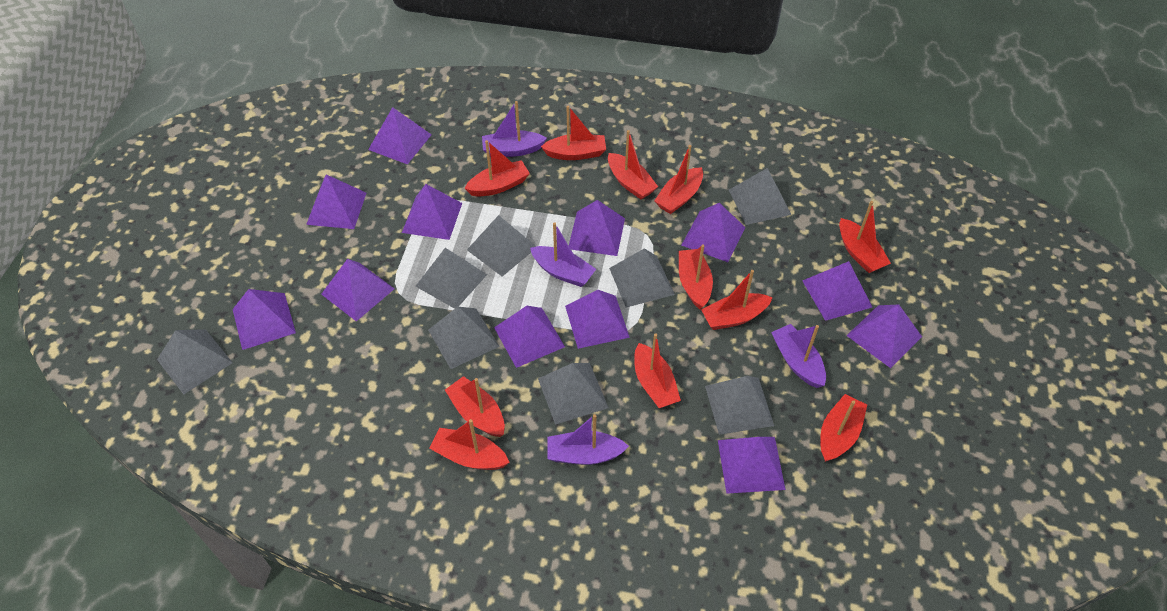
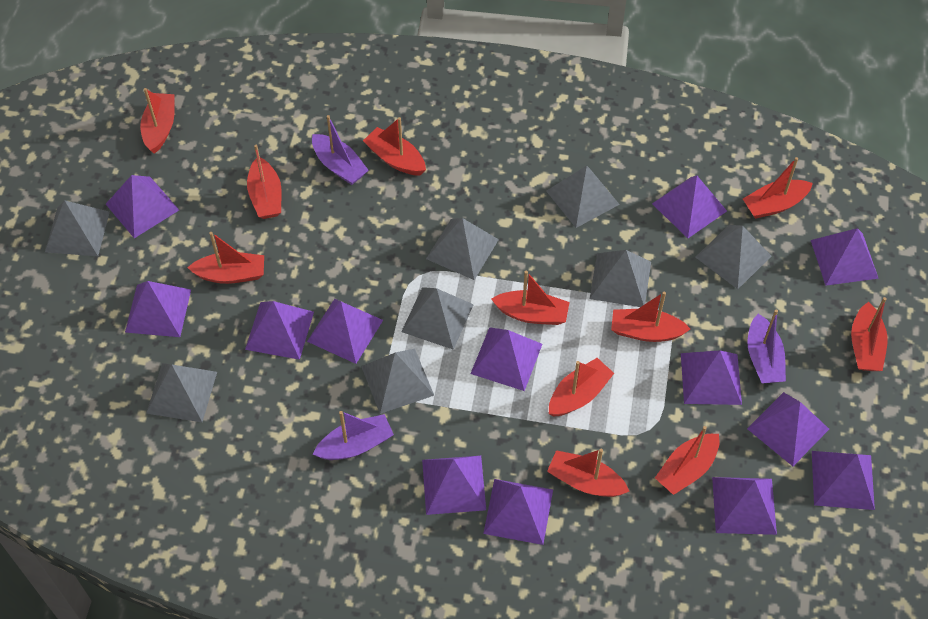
purple boat: 4 -> 3
purple pyramid: 12 -> 13

